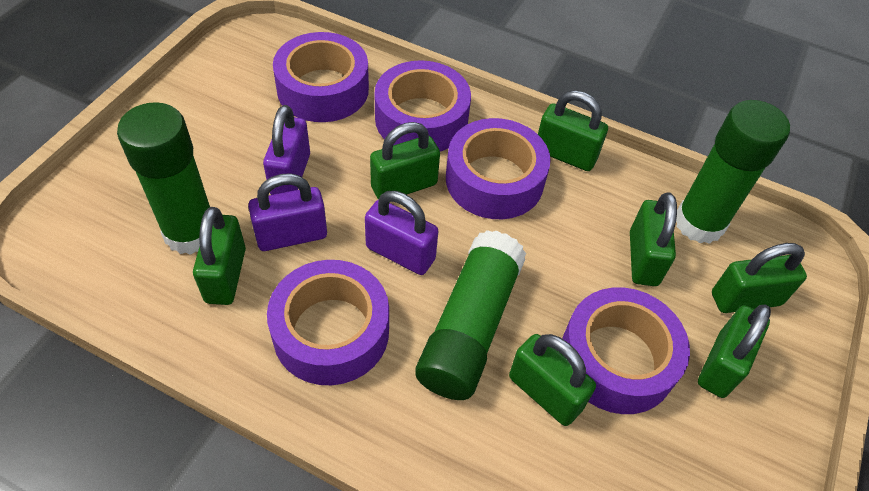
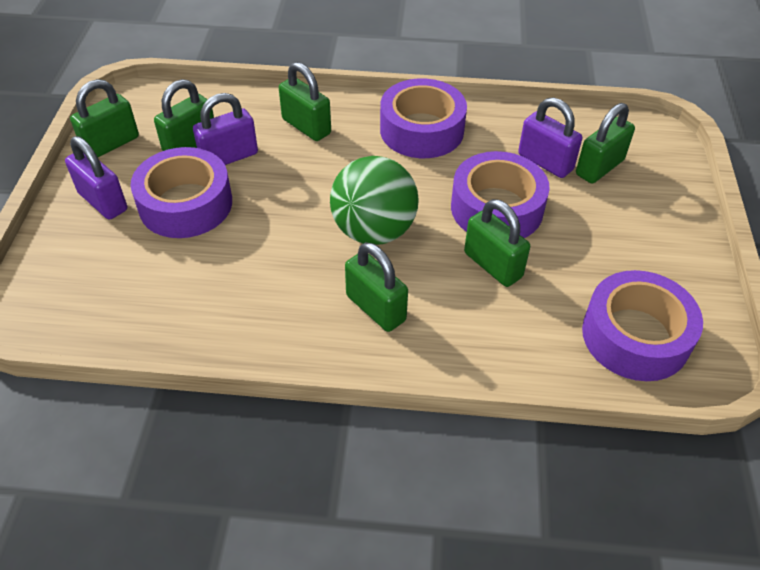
green ball: 0 -> 1
green glue stick: 3 -> 0
green padlock: 7 -> 6
purple tape: 5 -> 4

